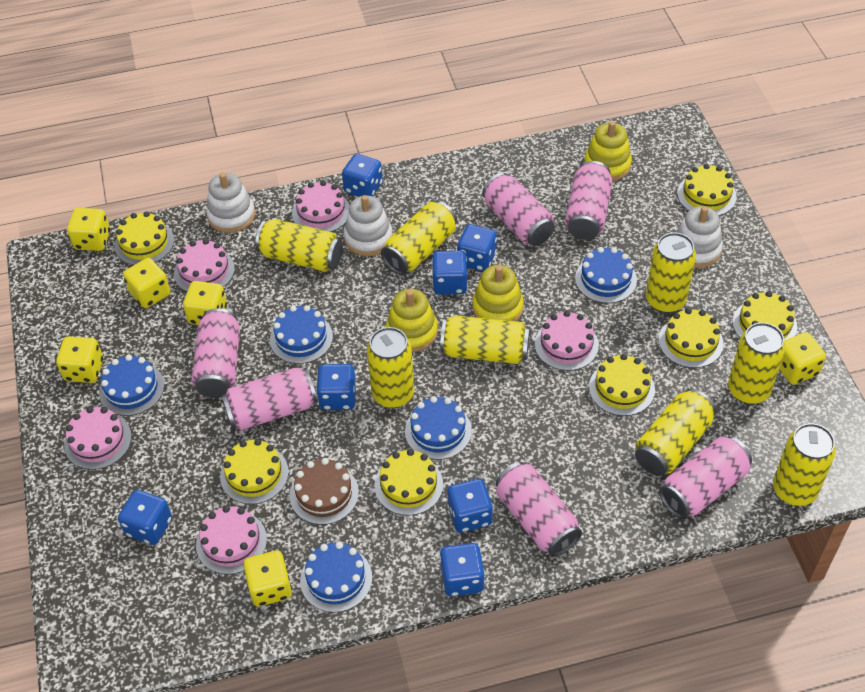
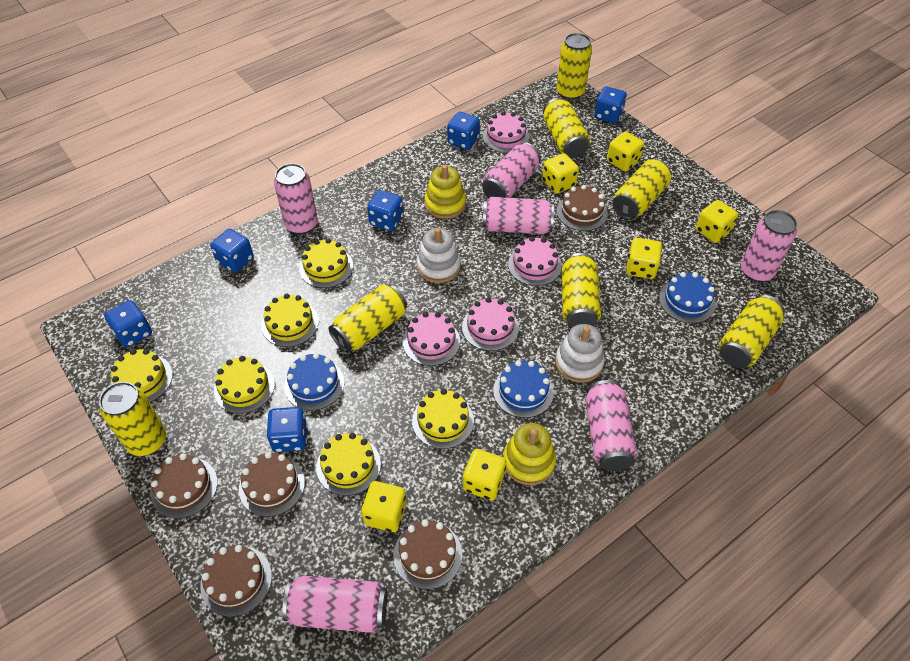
blue cake: 5 -> 3
blue dice: 7 -> 6
brown cake: 1 -> 5
pink cake: 5 -> 4
white stacking toy: 3 -> 2
yellow cake: 7 -> 6
yellow can: 8 -> 7
yellow stacking toy: 3 -> 2

